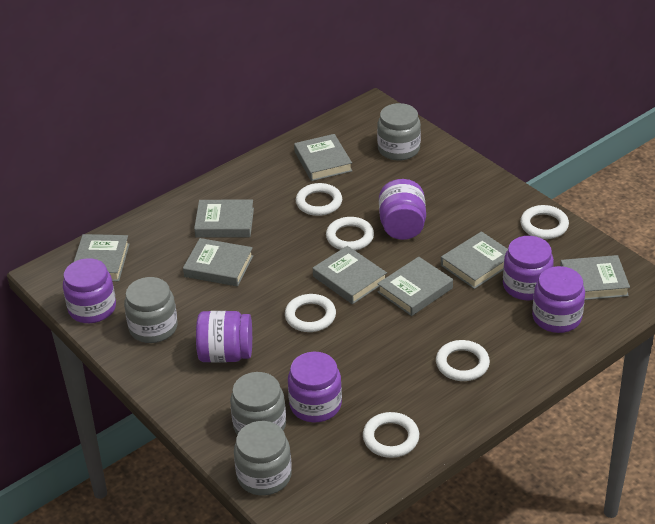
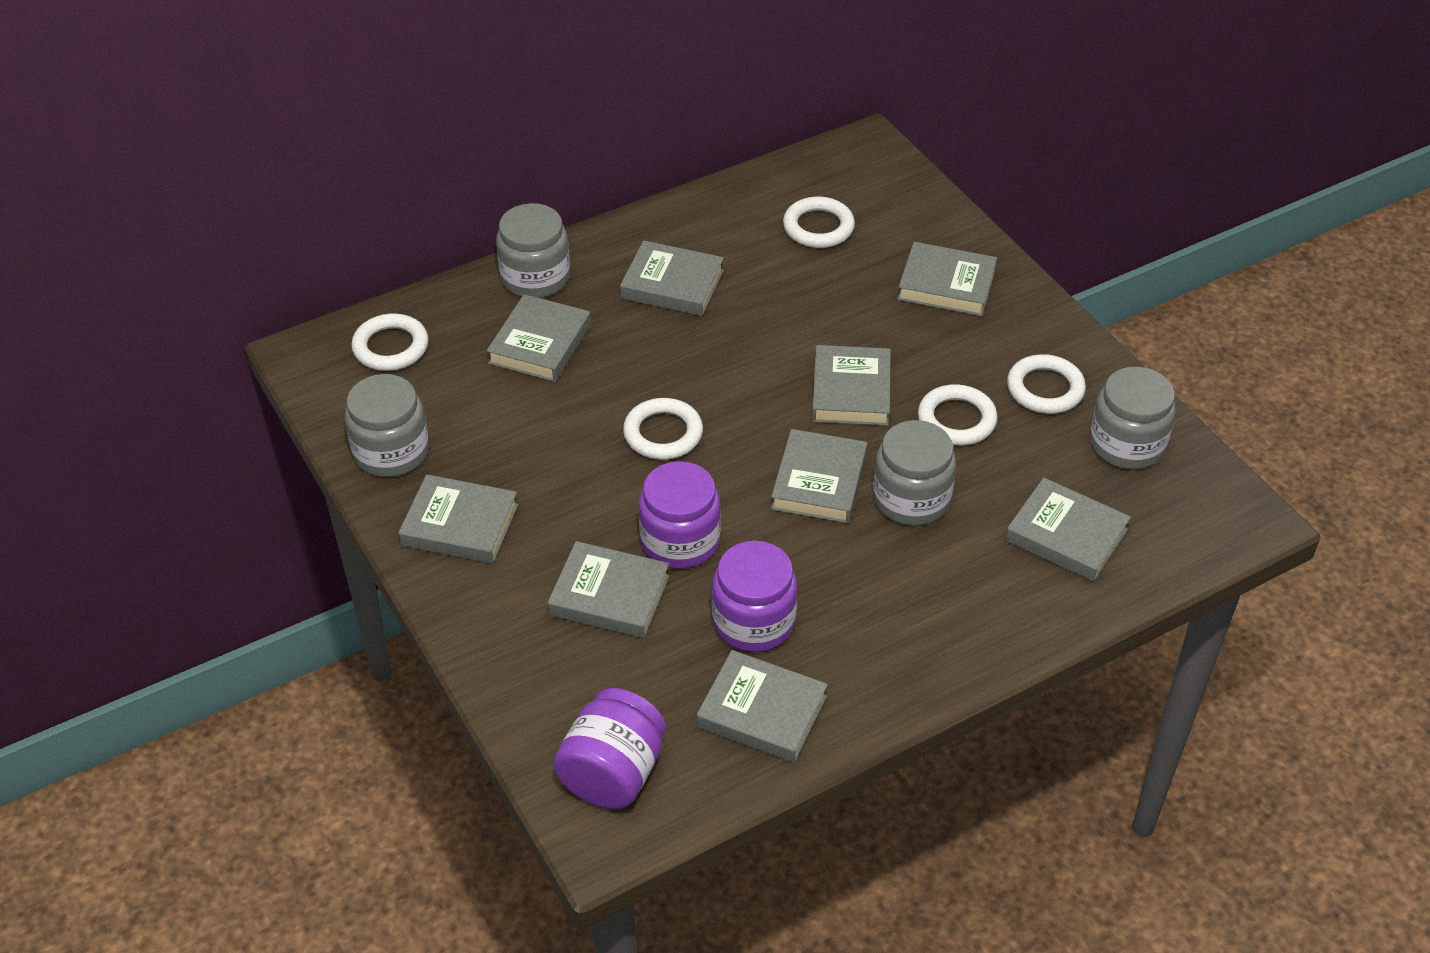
grey book: 8 -> 9
purple jar: 6 -> 3
white ring: 6 -> 5

